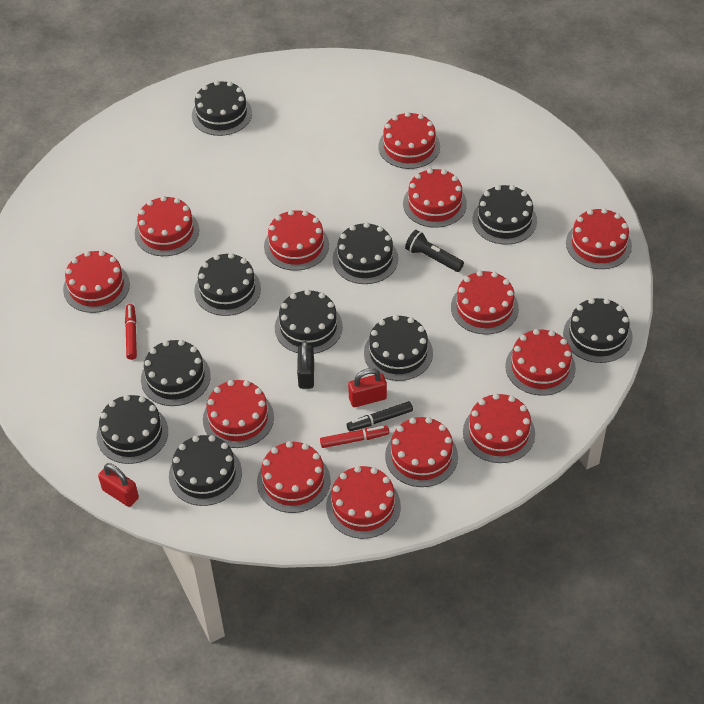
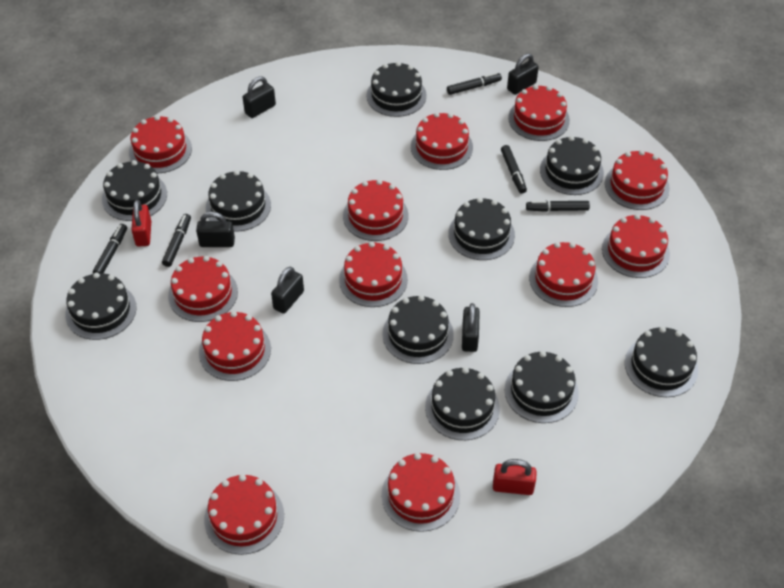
black flashlight: 1 -> 0
black marker: 1 -> 5
black padlock: 1 -> 5
red cake: 13 -> 12
red marker: 2 -> 0

